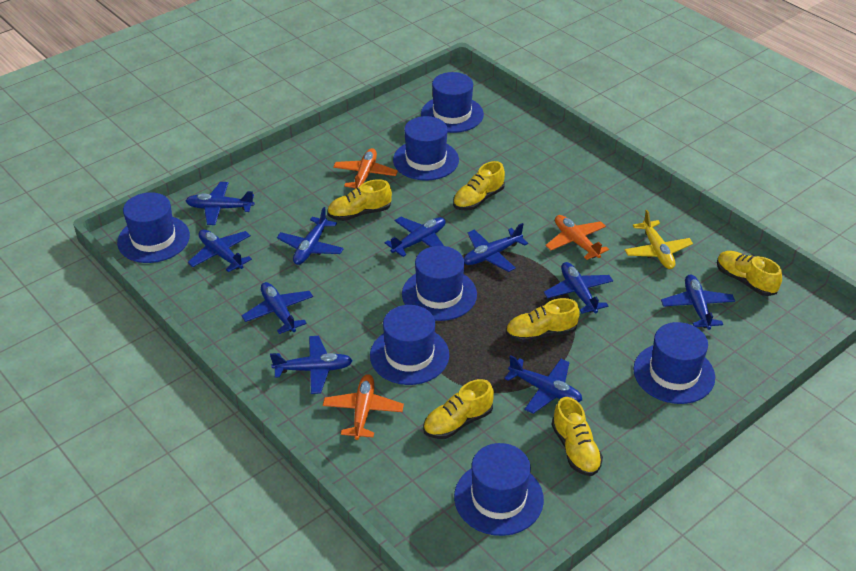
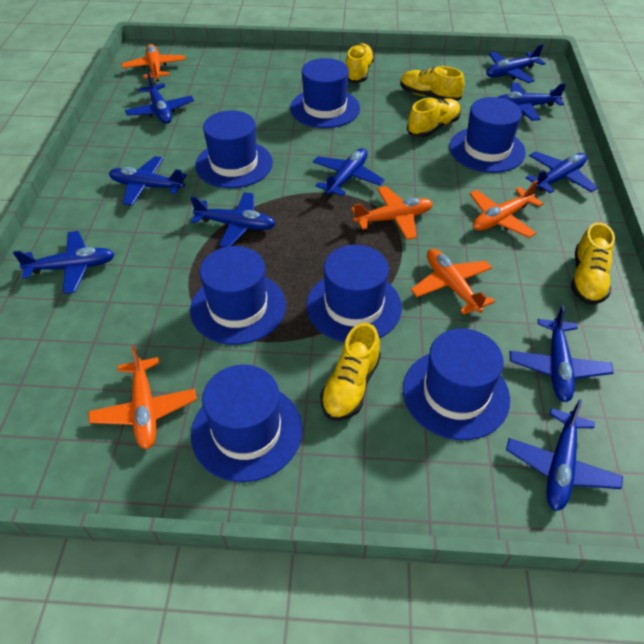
orange plane: 3 -> 5
yellow plane: 1 -> 0
yellow shoe: 6 -> 5

